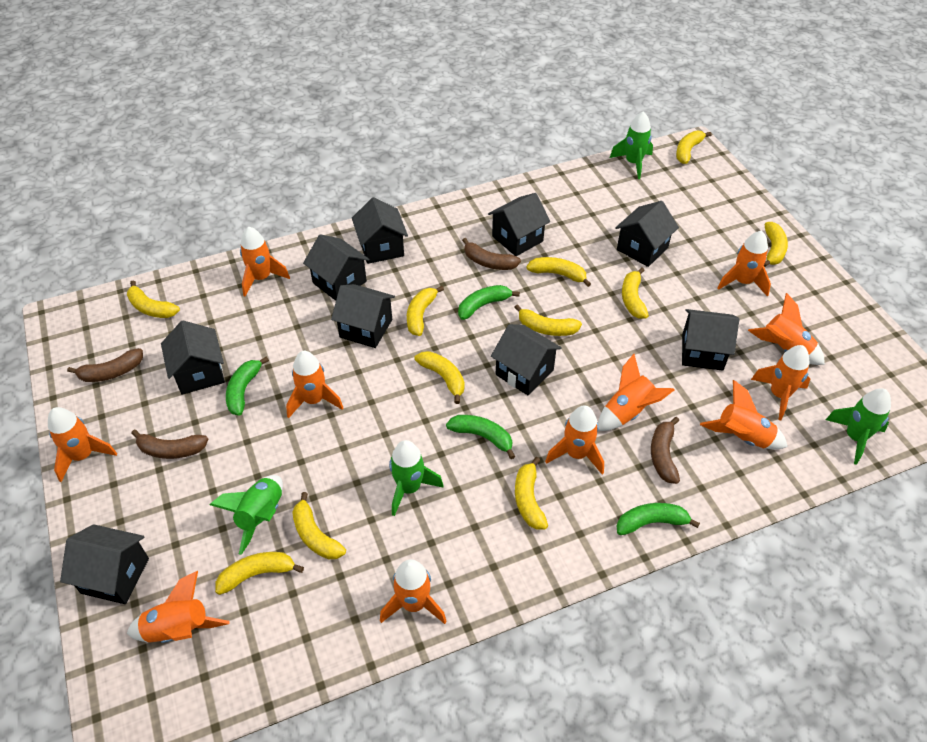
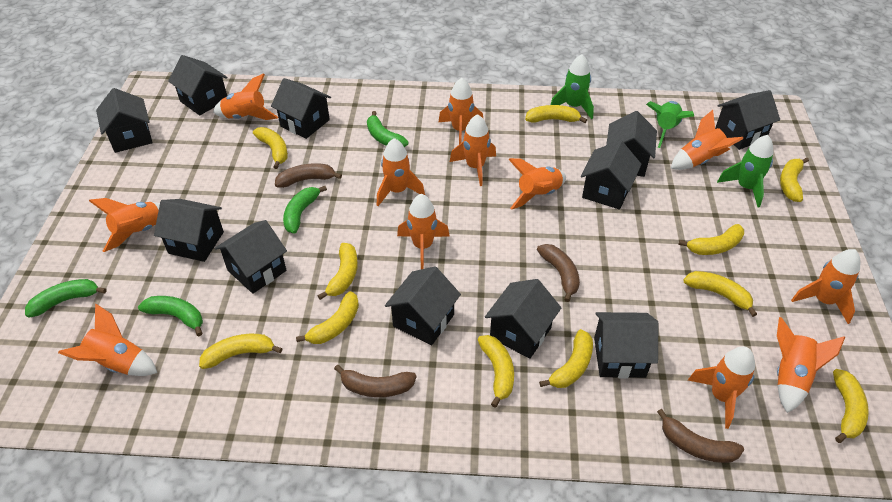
black house: 9 -> 11
green rocket: 4 -> 3
orange rocket: 11 -> 12

